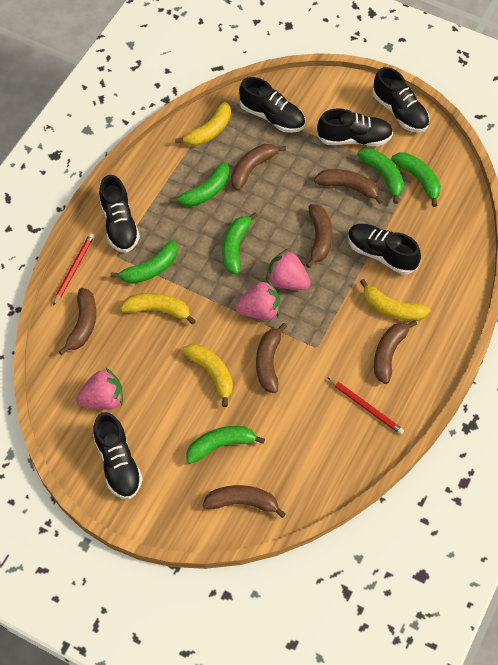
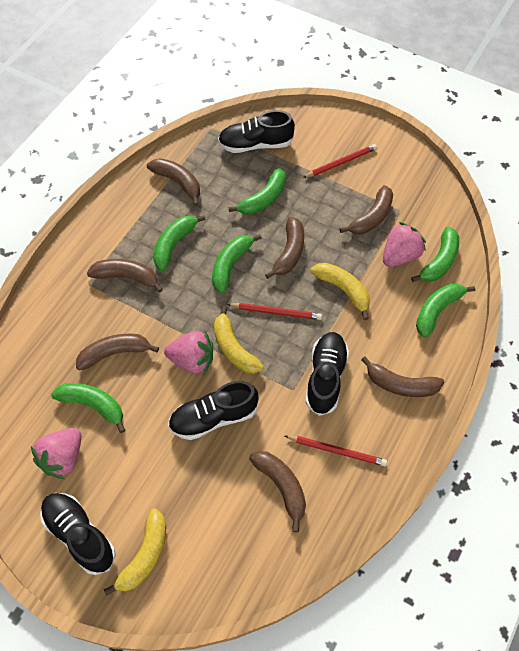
black shoe: 6 -> 4
red pencil: 2 -> 3
yellow banana: 4 -> 3

